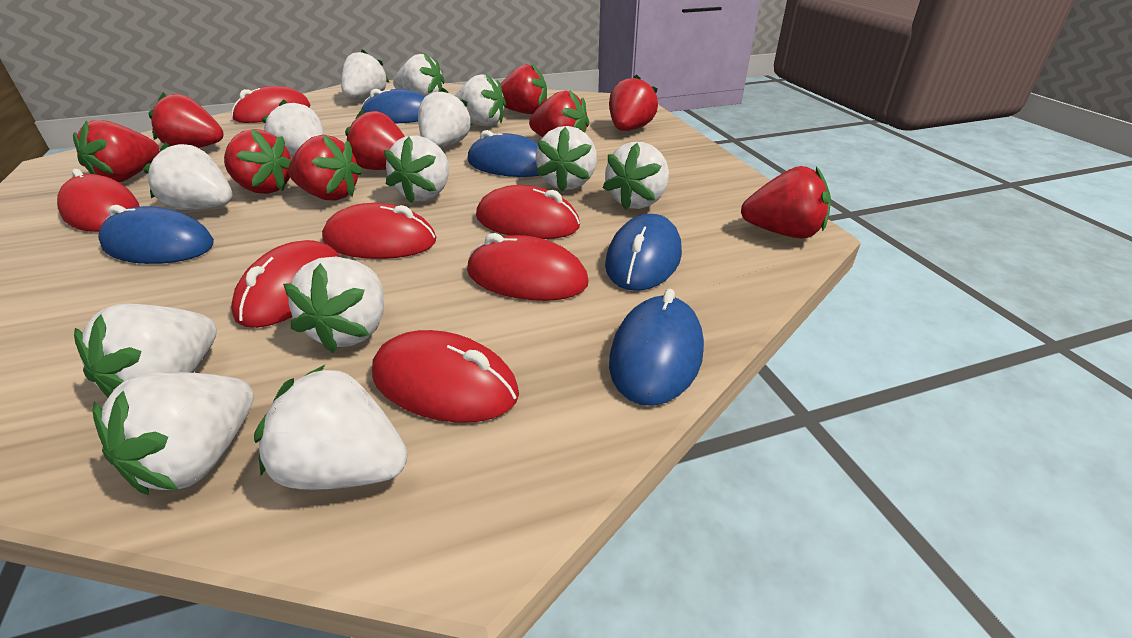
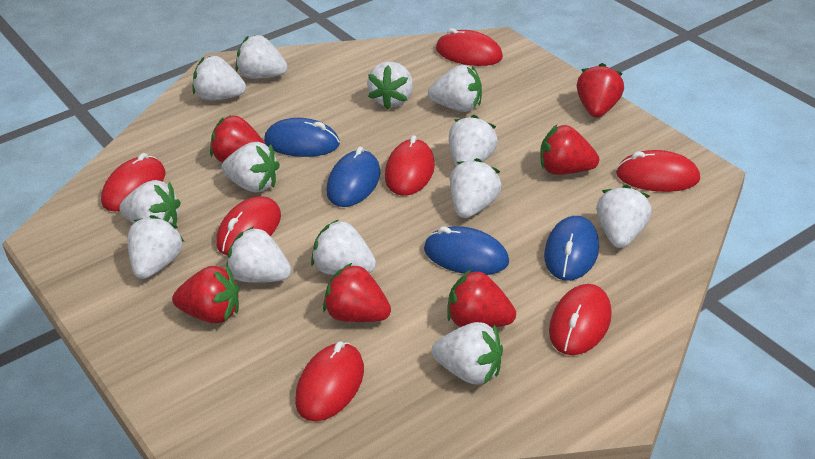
blue mouse: 5 -> 4
red strawberry: 9 -> 6

